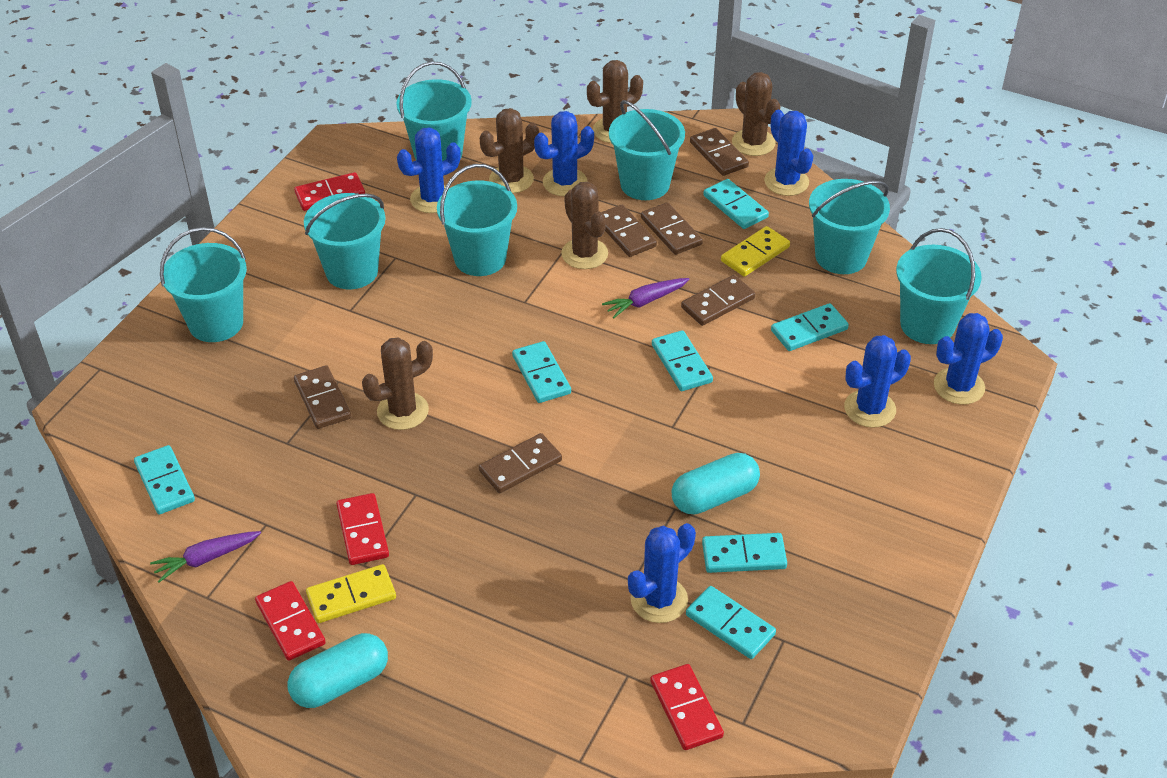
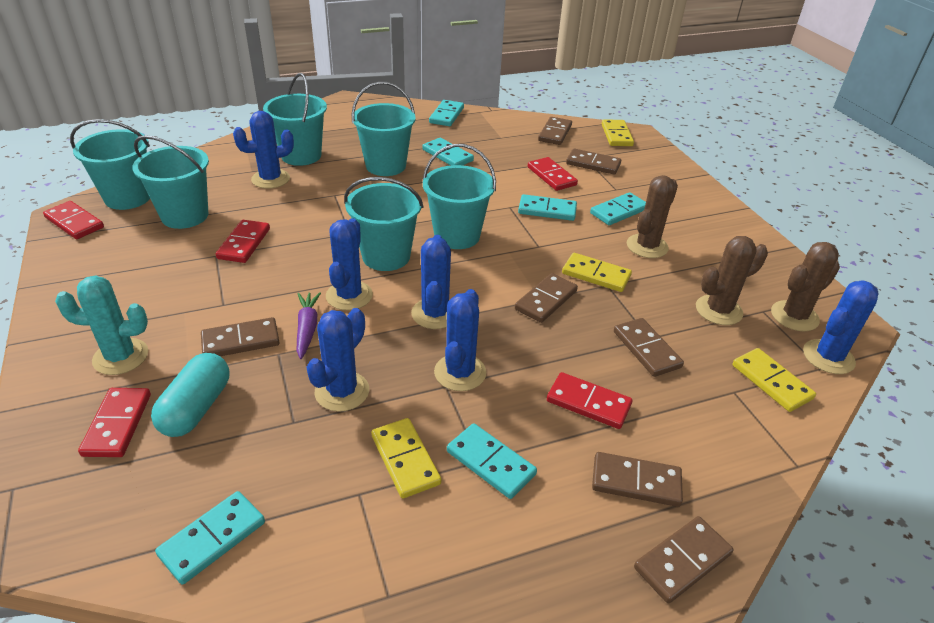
brown cactus: 5 -> 3
brown domino: 6 -> 7
purple carrot: 2 -> 1
red domino: 4 -> 5
turquoise bucket: 7 -> 6
turquoise cactus: 0 -> 1
turquoise capsule: 2 -> 1
turquoise domino: 7 -> 6
yellow domino: 2 -> 4

